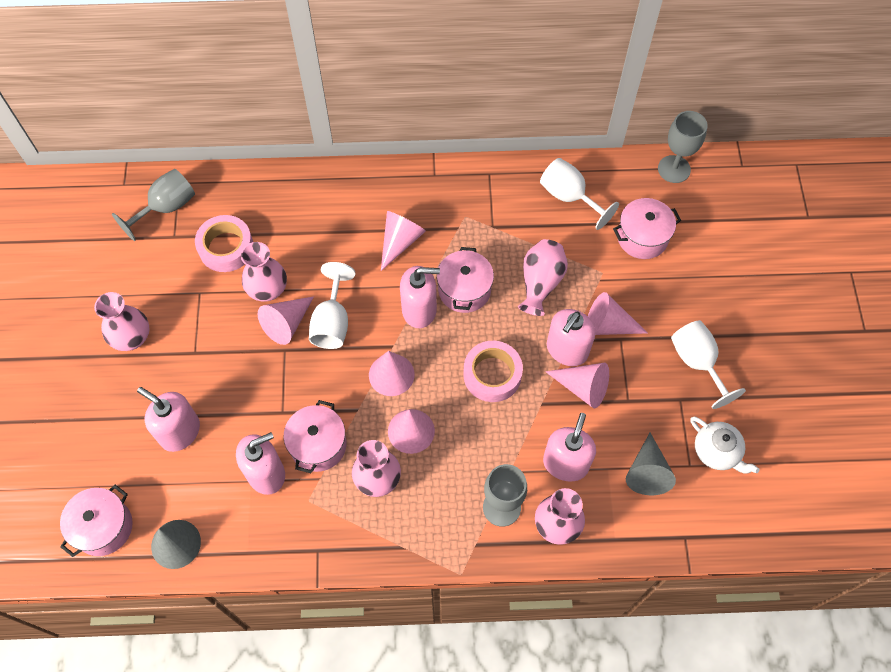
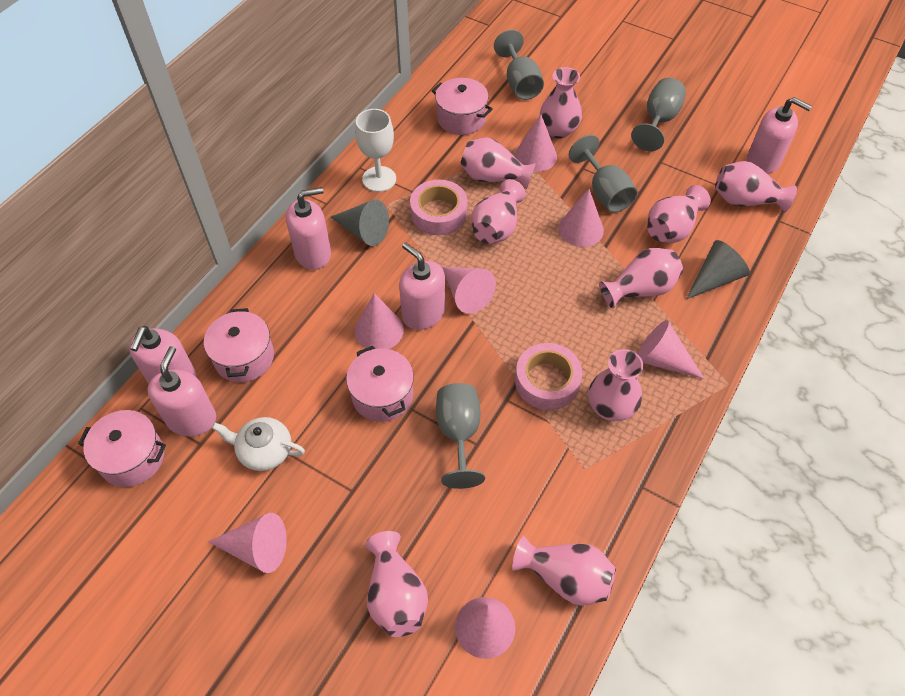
grey goblet: 3 -> 4
pink cone: 6 -> 7
pink vase: 5 -> 9
white goblet: 3 -> 1

